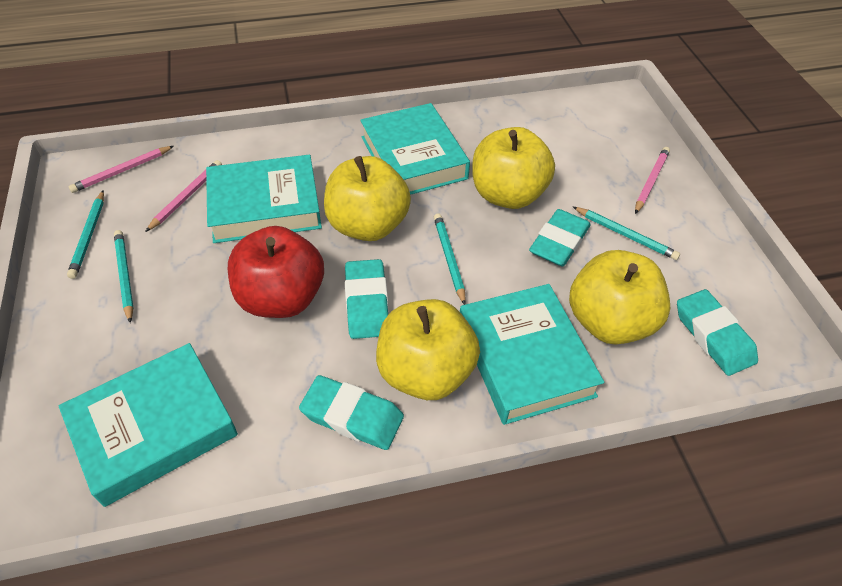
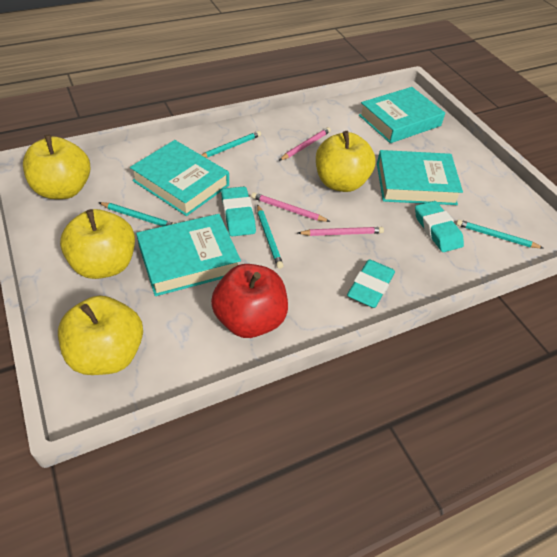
turquoise eraser: 4 -> 3

